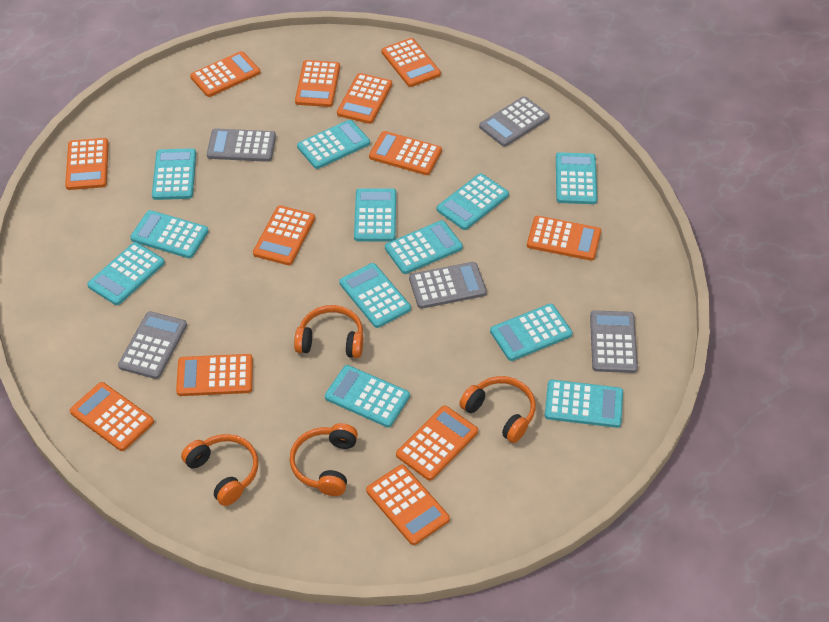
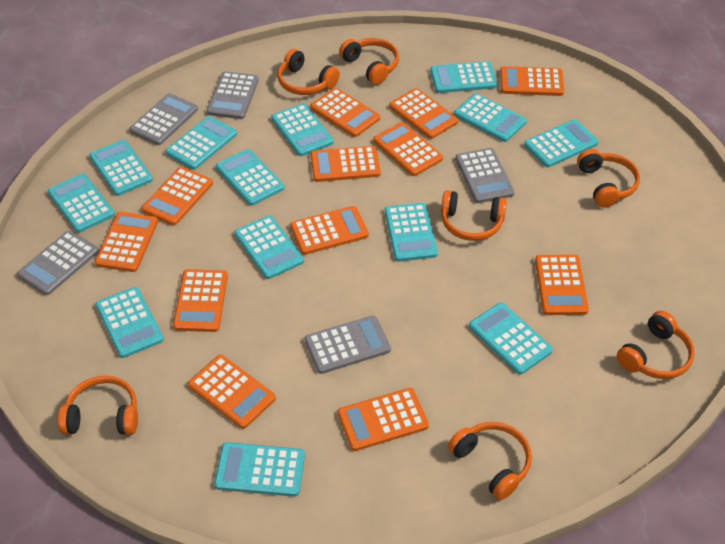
orange headphones: 4 -> 7
turquoise calculator: 12 -> 13

